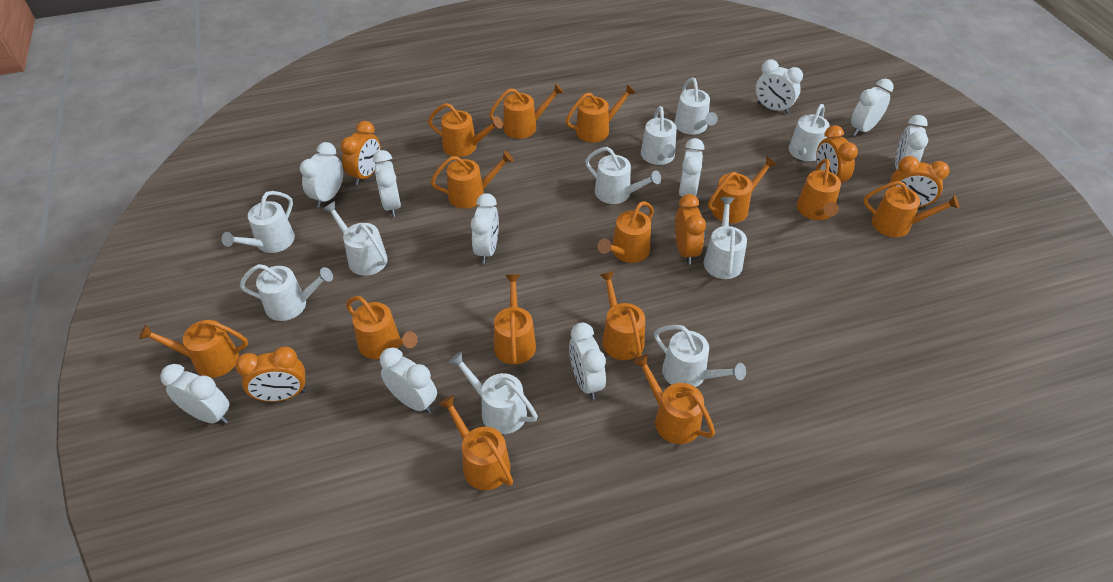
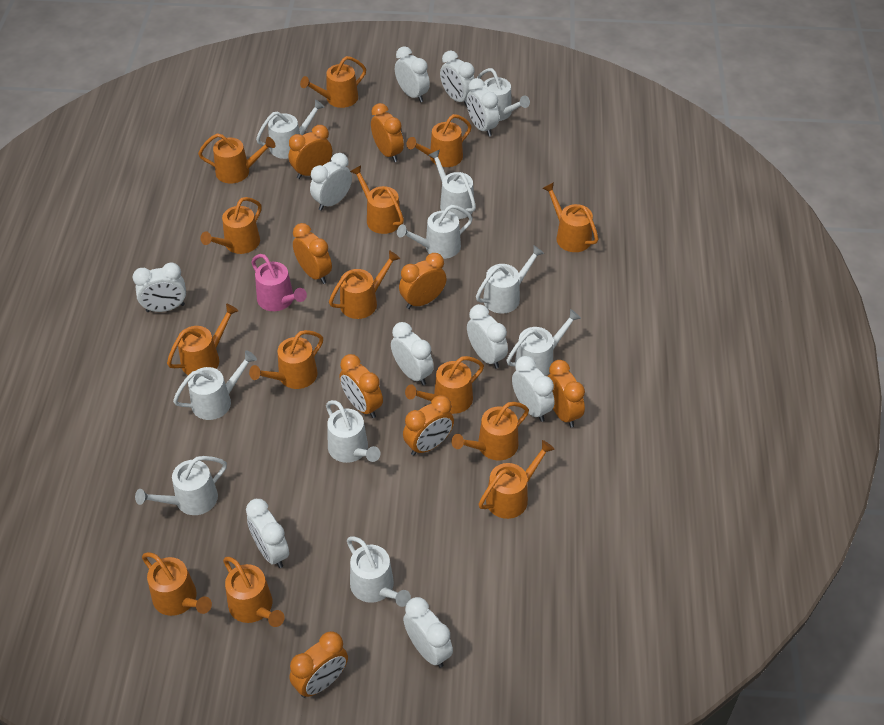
orange clock: 5 -> 8
pink watering can: 0 -> 1

